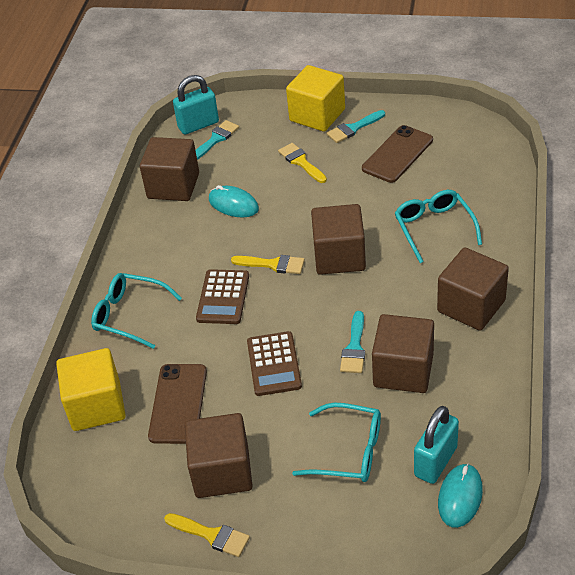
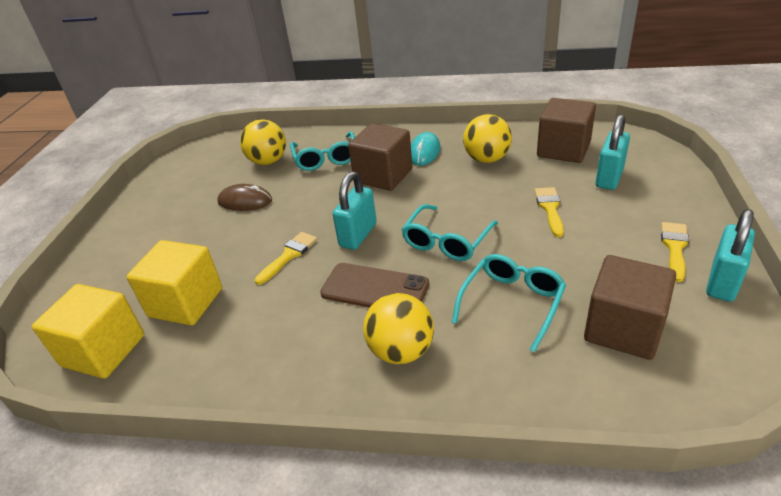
brown calculator: 2 -> 0
brown cube: 5 -> 3
brown mouse: 0 -> 1
brown phone: 2 -> 1
turquoise brush: 3 -> 0
turquoise mouse: 2 -> 1
turquoise padlock: 2 -> 3
yellow ball: 0 -> 3

